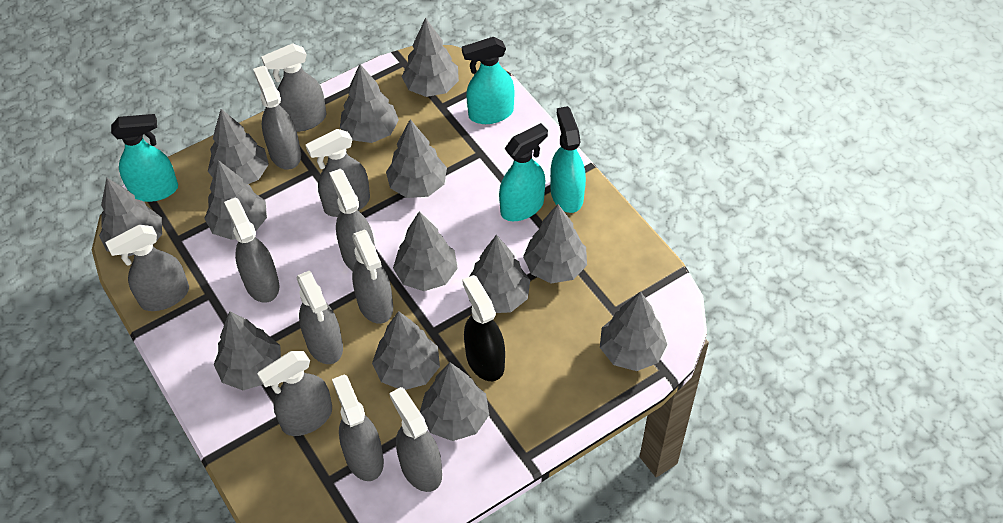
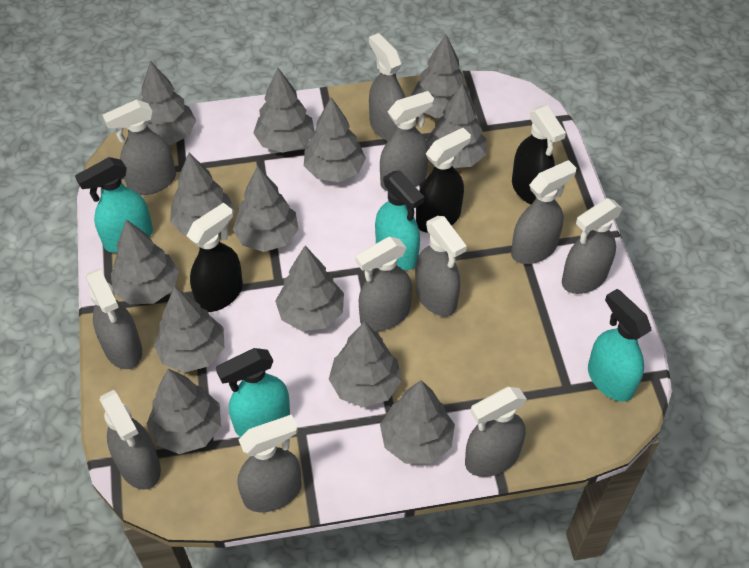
black spray bottle: 1 -> 3

